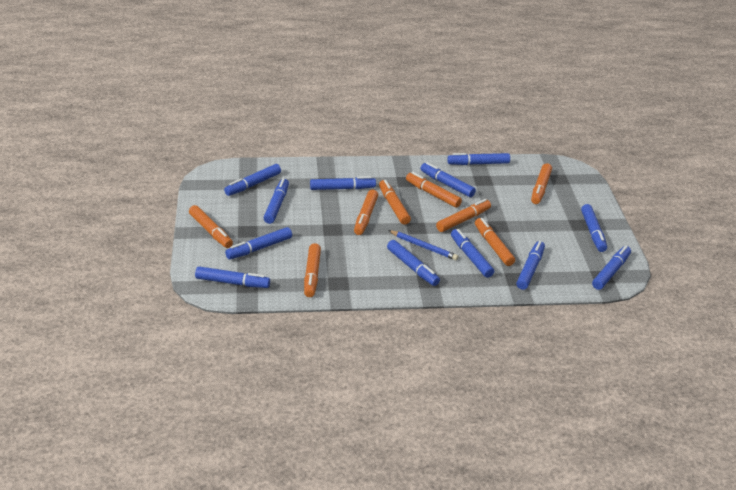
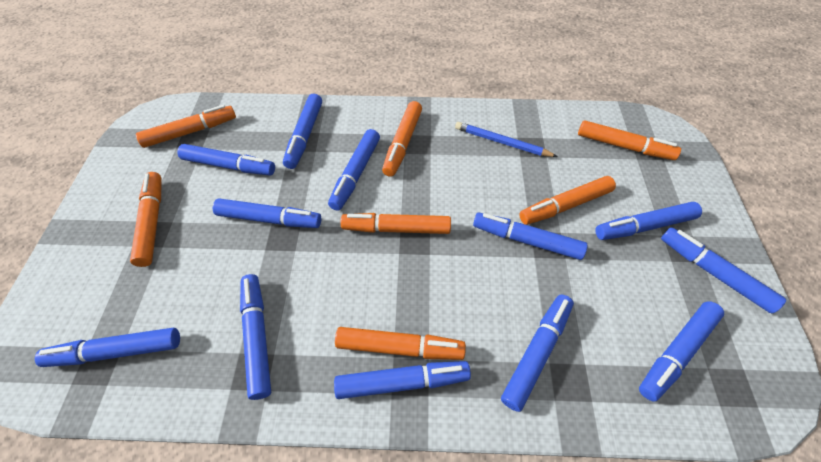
orange marker: 8 -> 7

